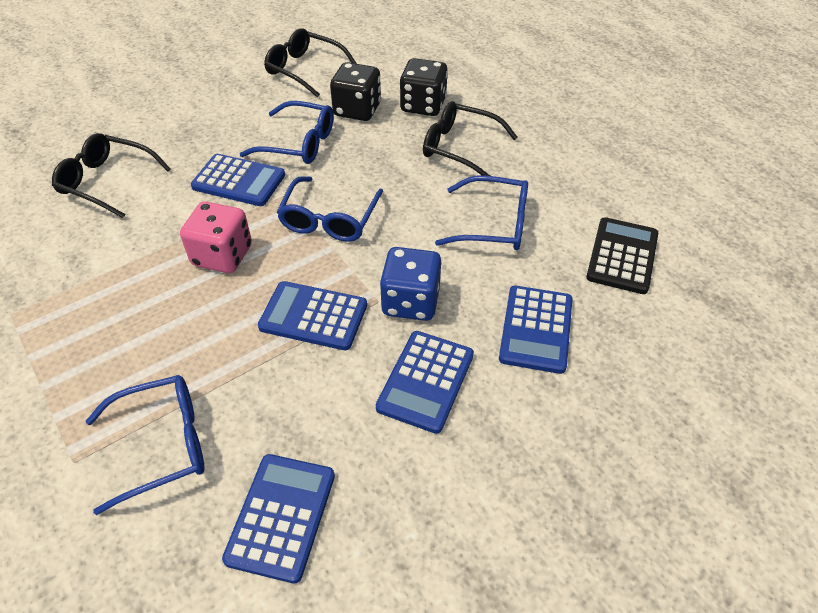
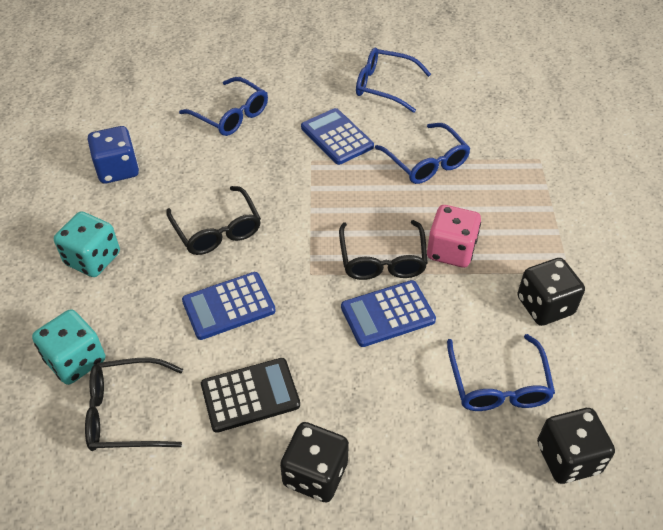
black dice: 2 -> 3
blue calculator: 5 -> 3
turquoise dice: 0 -> 2

